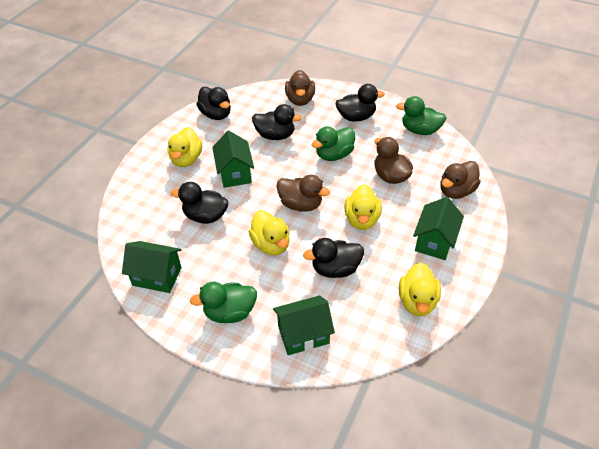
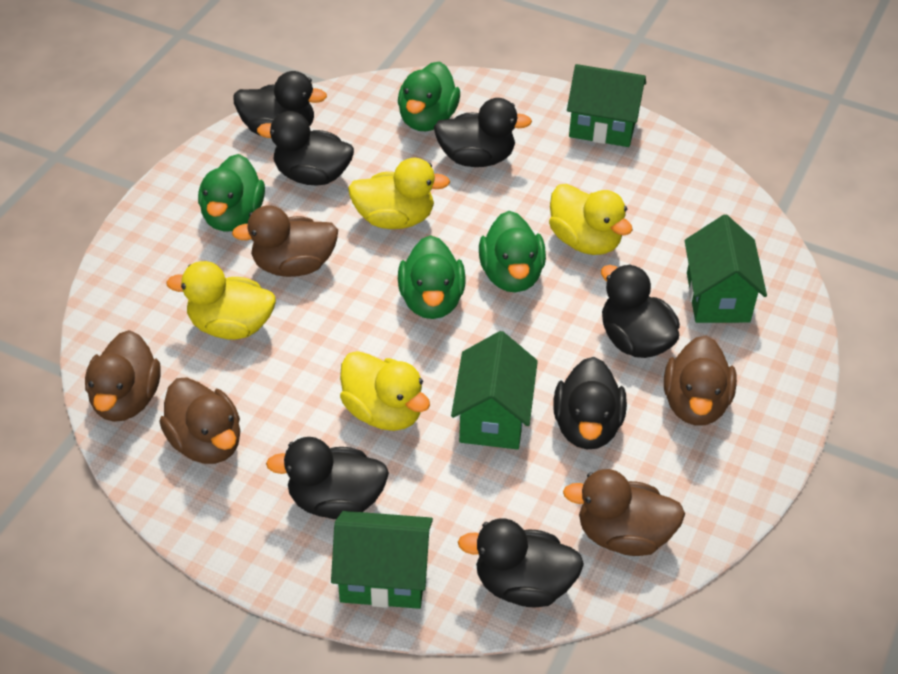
black duck: 5 -> 7
brown duck: 4 -> 5
green duck: 3 -> 4

